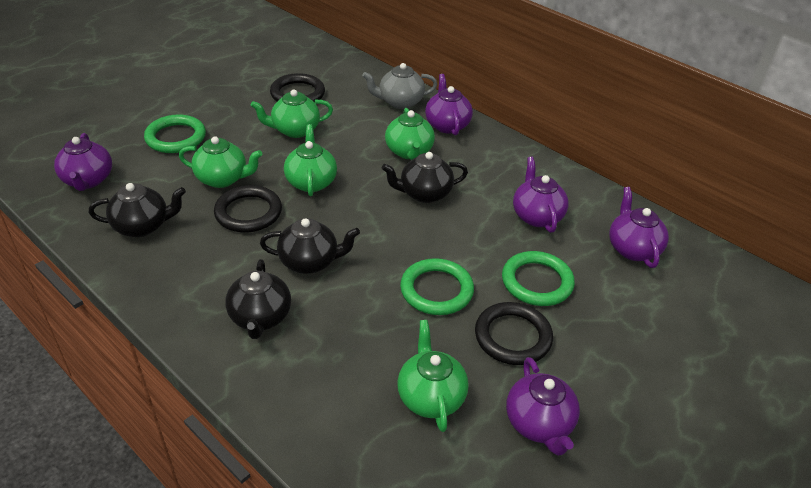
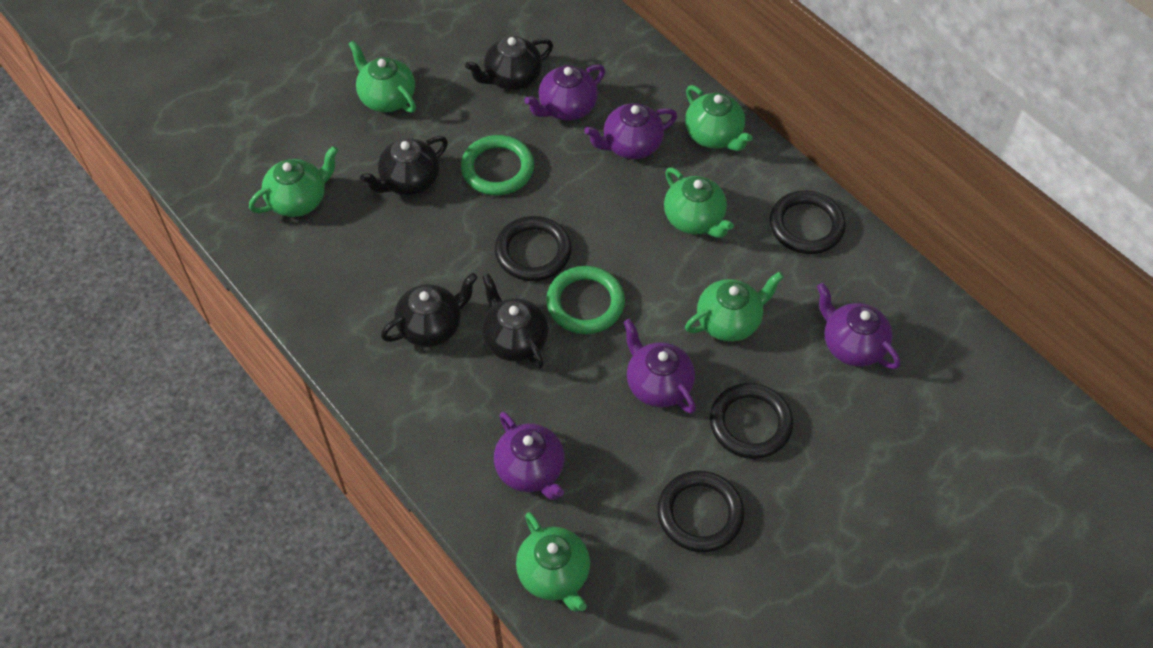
black ring: 3 -> 4
green ring: 3 -> 2
green teapot: 5 -> 6
grey teapot: 1 -> 0

